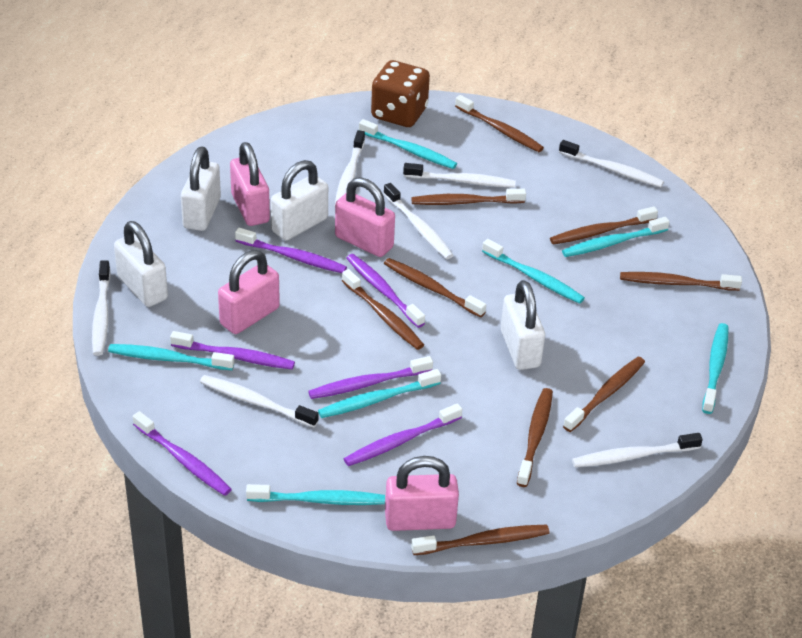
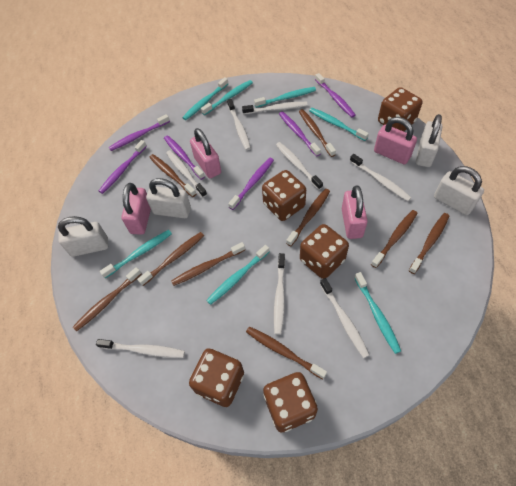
brown dice: 1 -> 5
white toothbrush: 7 -> 8

